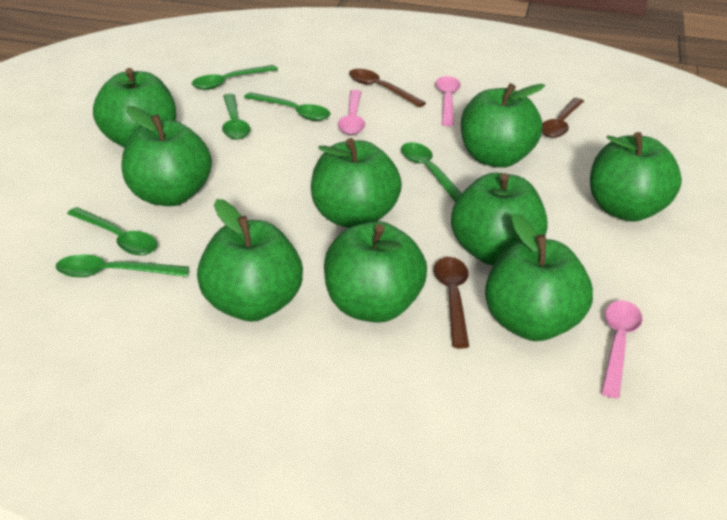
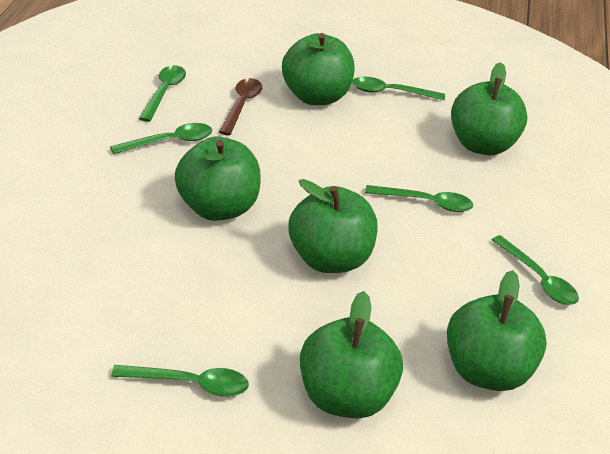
brown spoon: 3 -> 1
green apple: 9 -> 6
pink spoon: 3 -> 0

